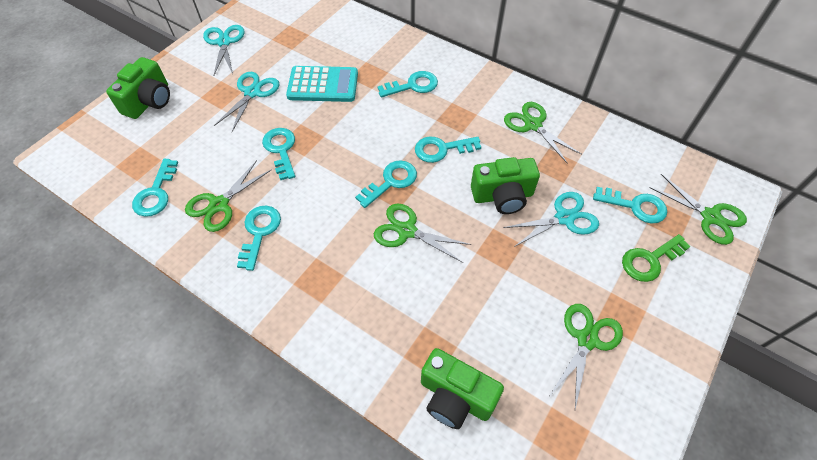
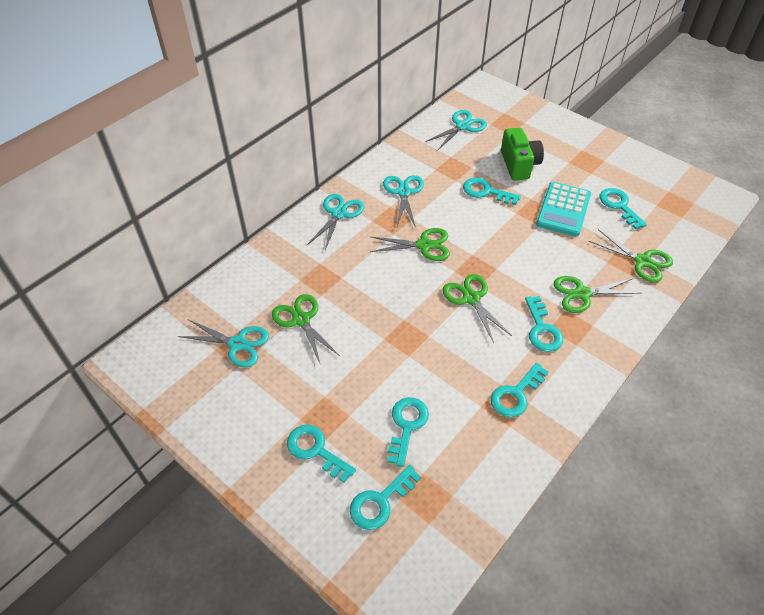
green camera: 3 -> 1
green key: 1 -> 0
turquoise scissors: 3 -> 4

